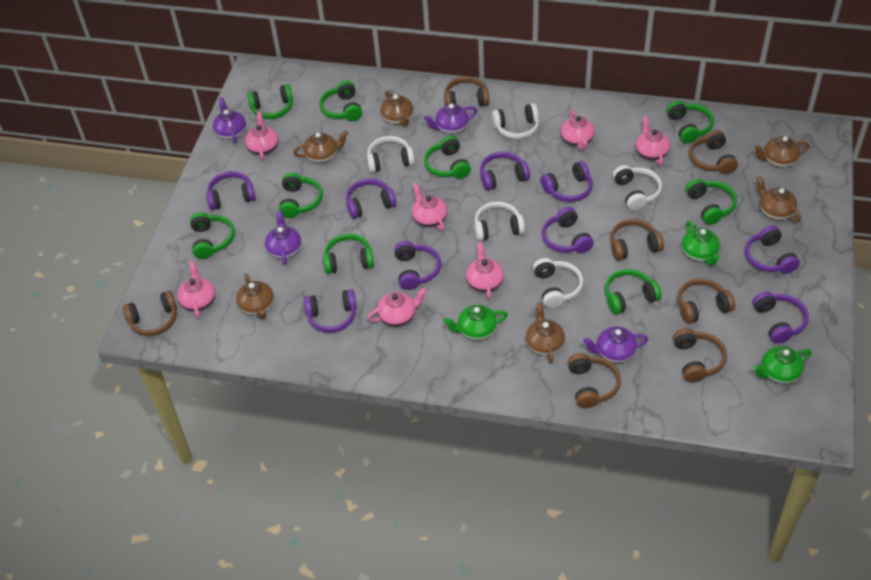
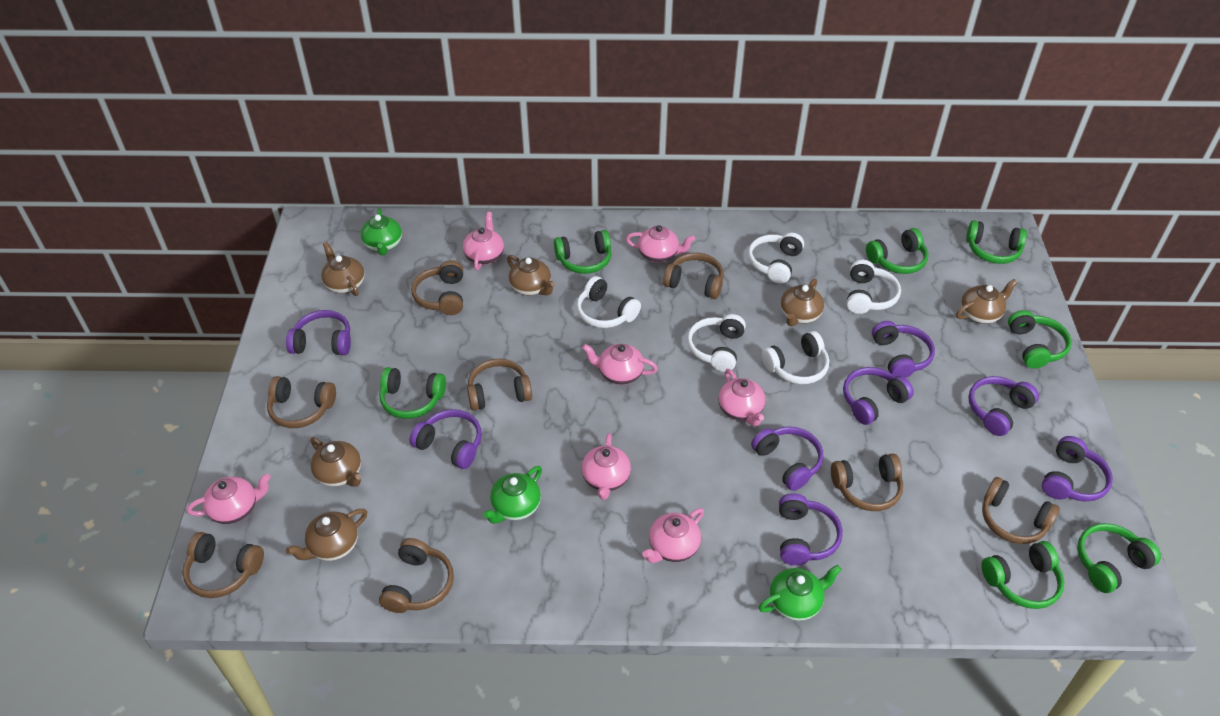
brown headphones: 7 -> 8
green headphones: 9 -> 7
purple headphones: 9 -> 8
purple teapot: 4 -> 0

